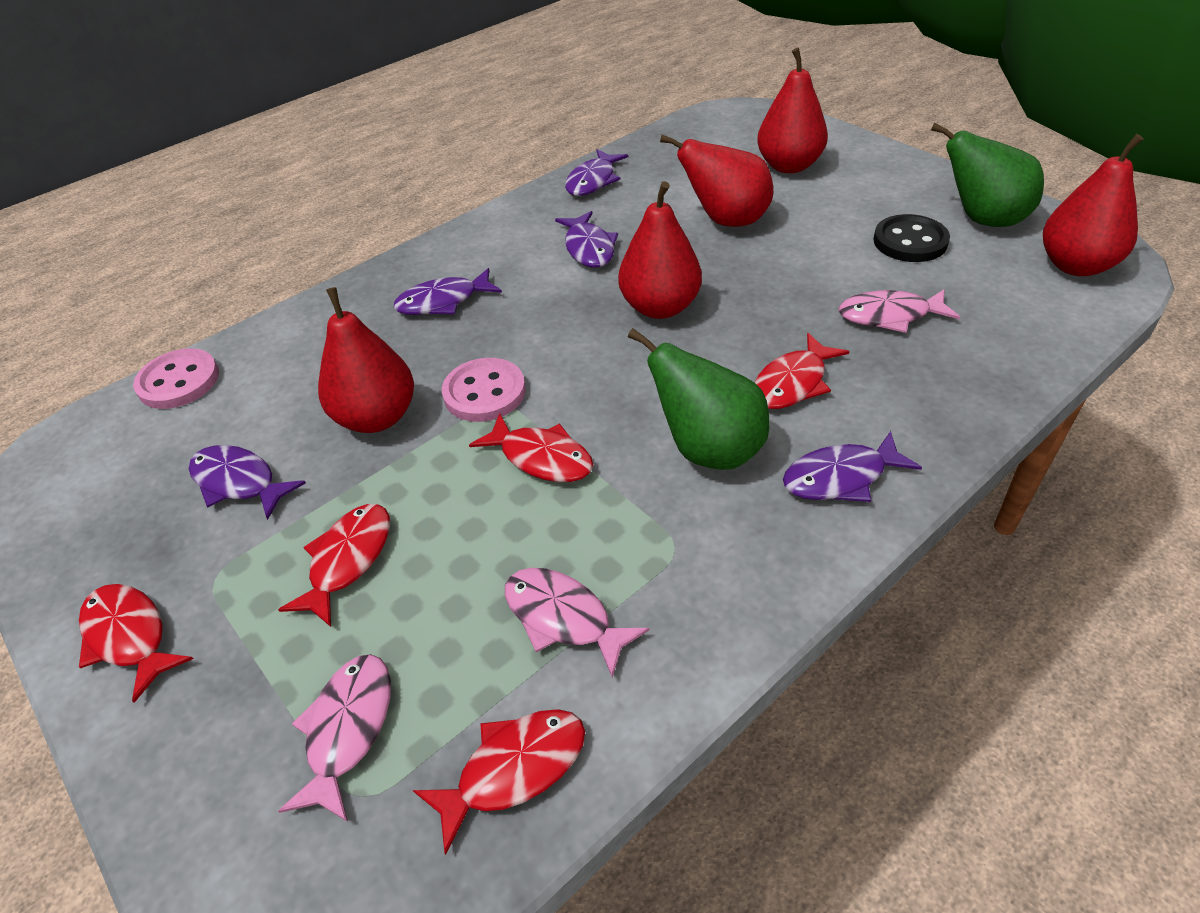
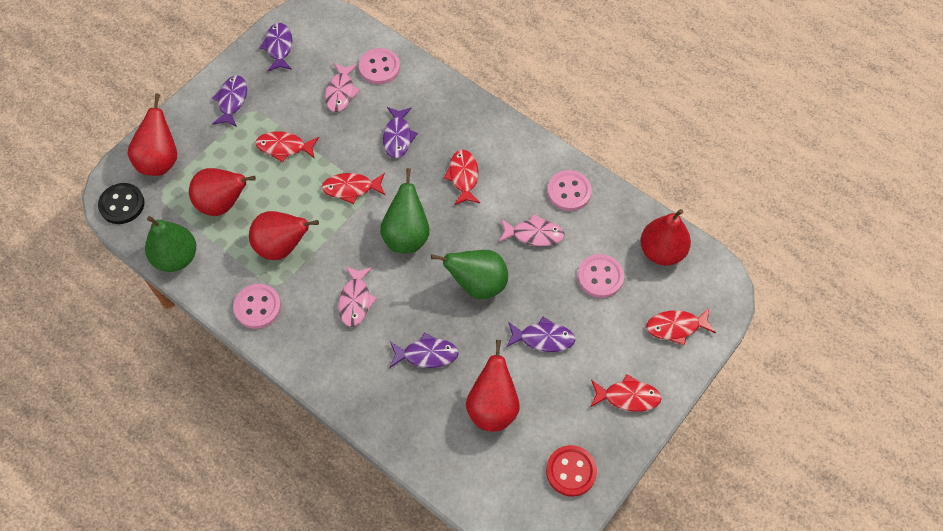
green pear: 2 -> 3
pink button: 2 -> 4
red button: 0 -> 1

